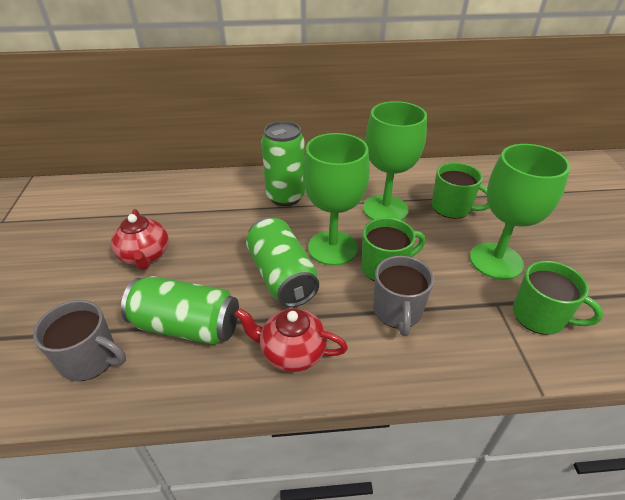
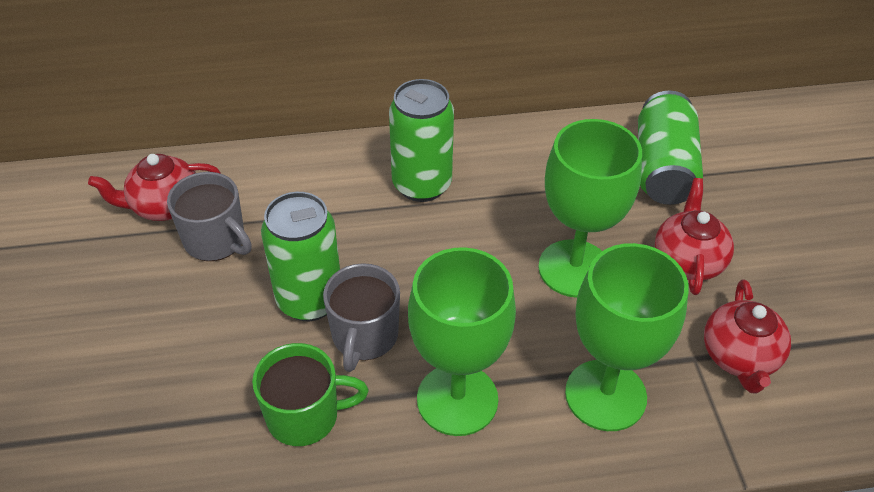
green mug: 3 -> 1
red teapot: 2 -> 3

